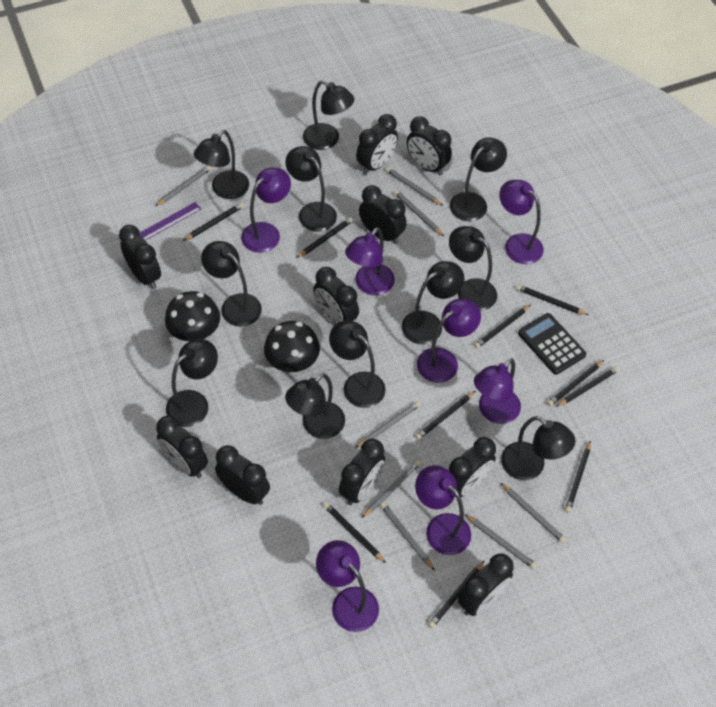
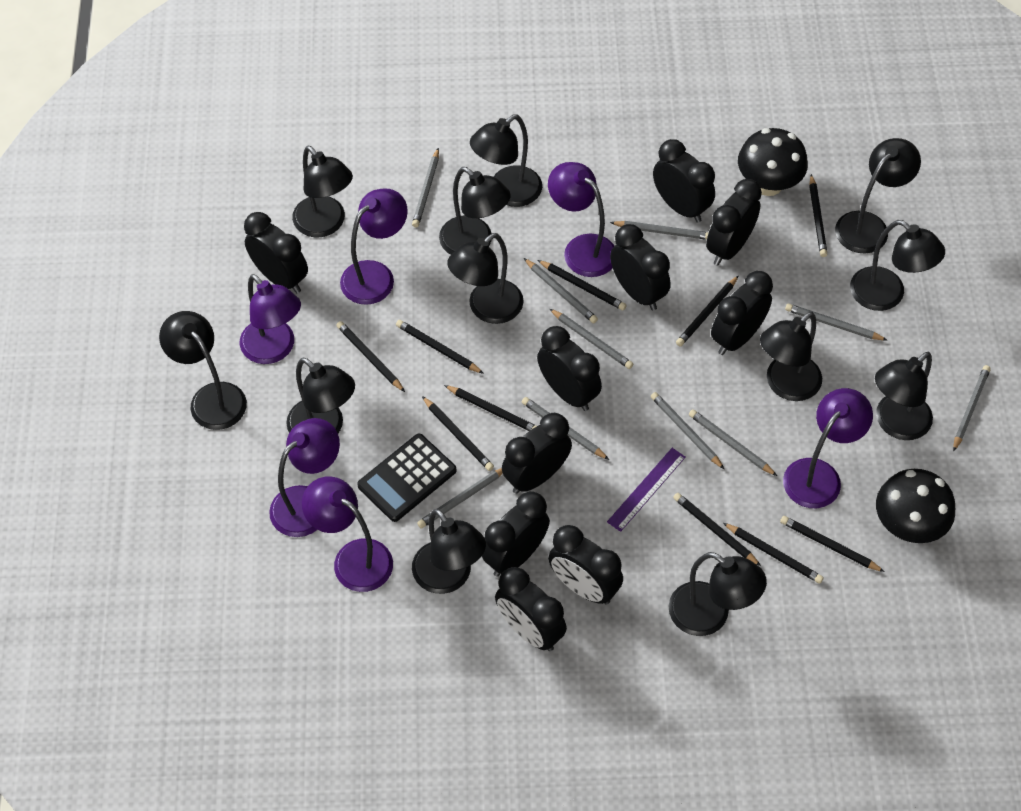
black lamp: 11 -> 12
grey pencil: 8 -> 10
purple lamp: 7 -> 6

